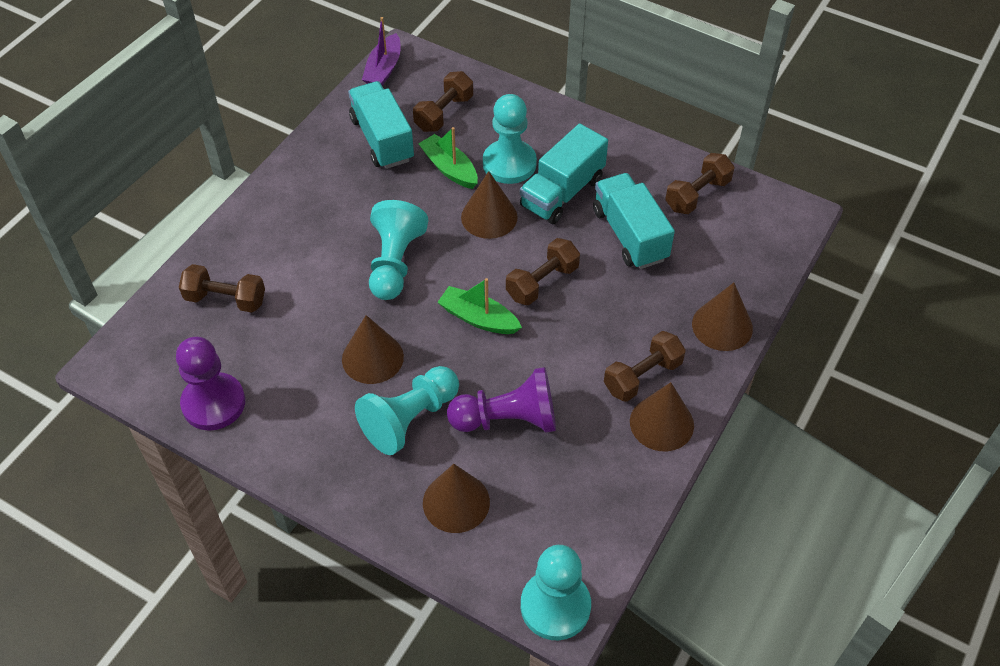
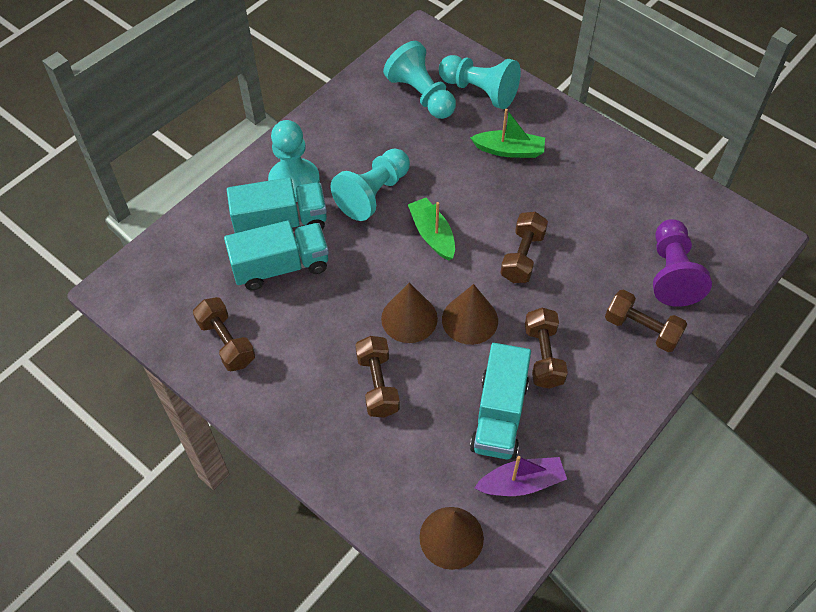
brown cone: 5 -> 3
purple pawn: 2 -> 1

